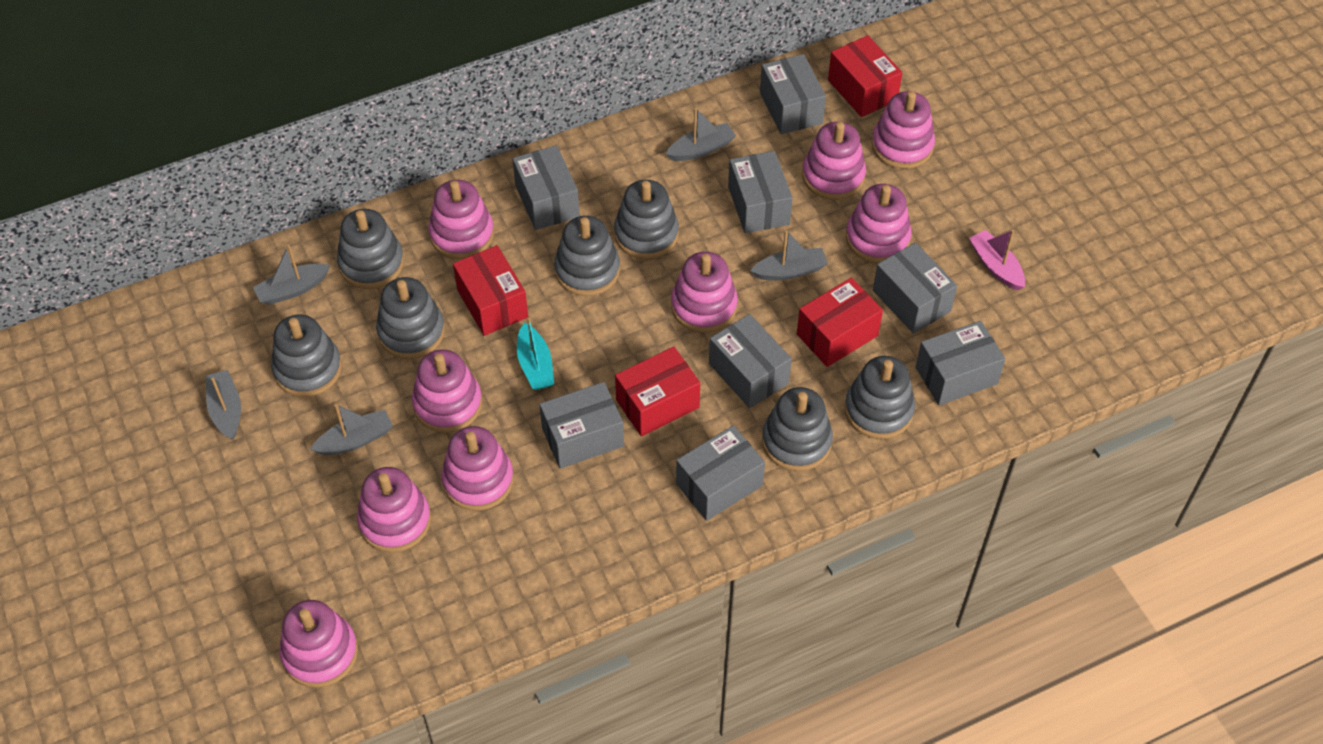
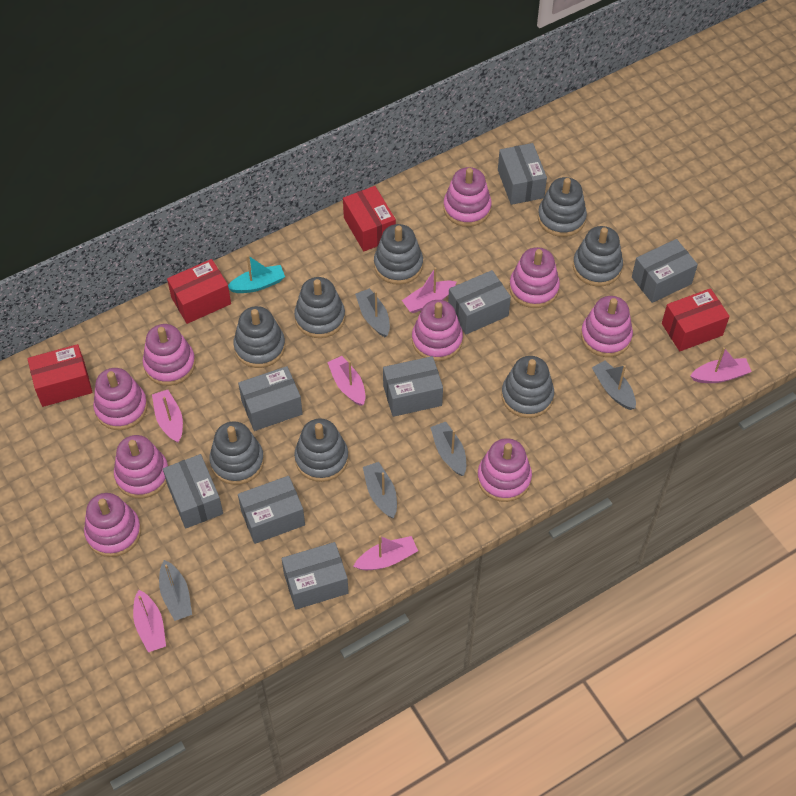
grey stacking toy: 7 -> 8
pink boat: 1 -> 6

